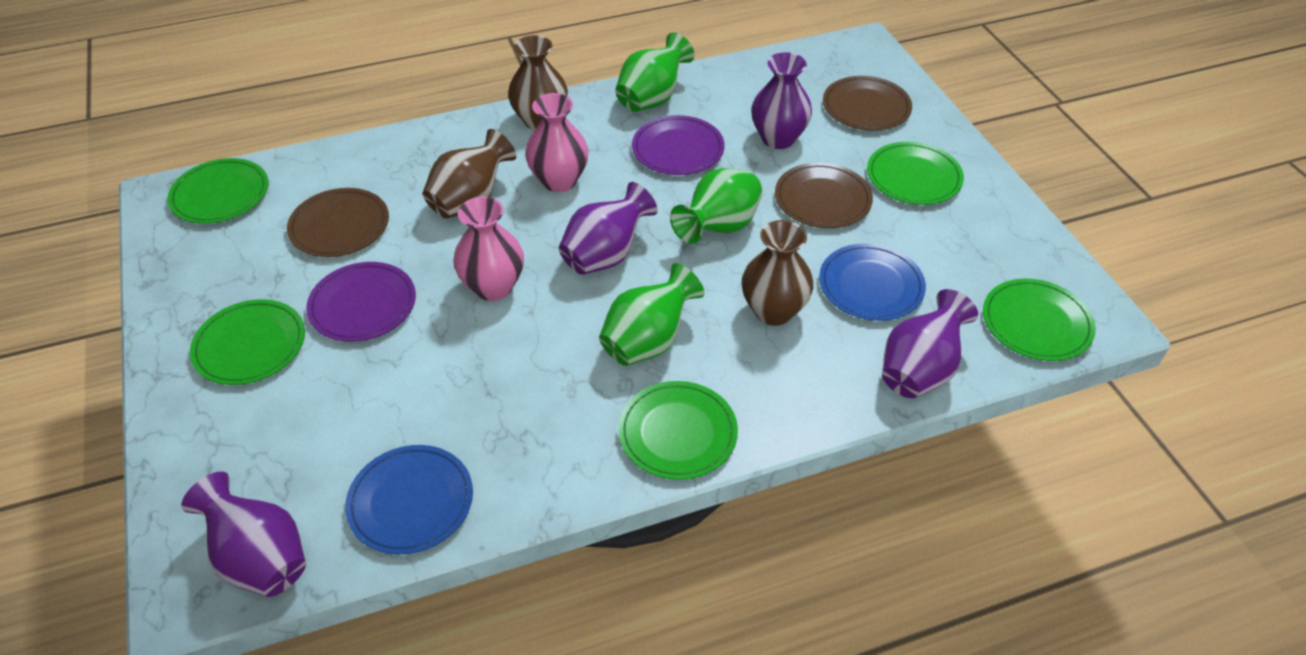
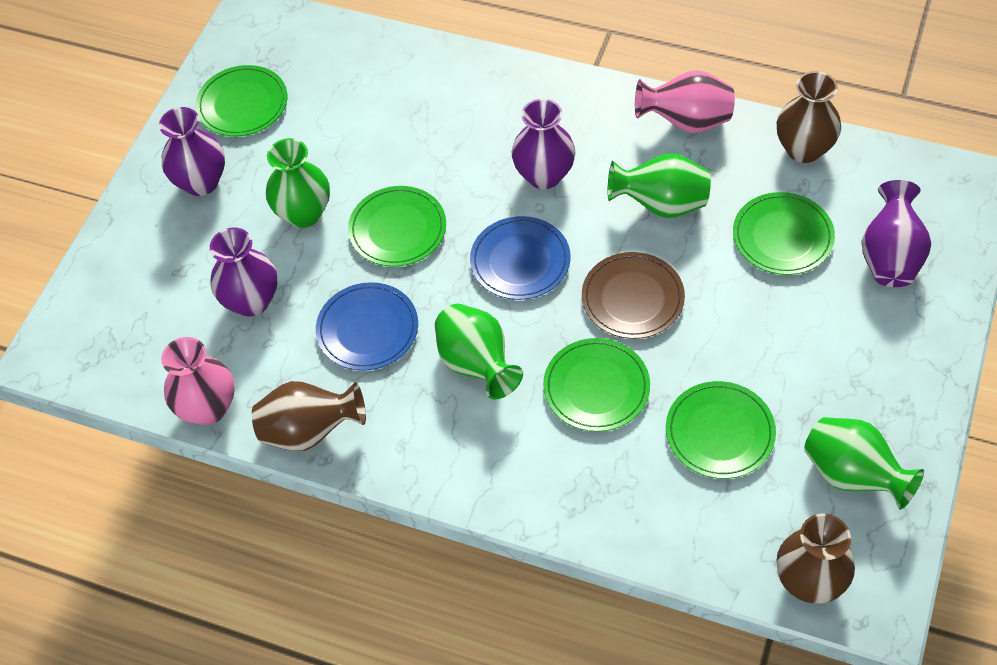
brown plate: 3 -> 1
green vase: 3 -> 4
purple plate: 2 -> 0

